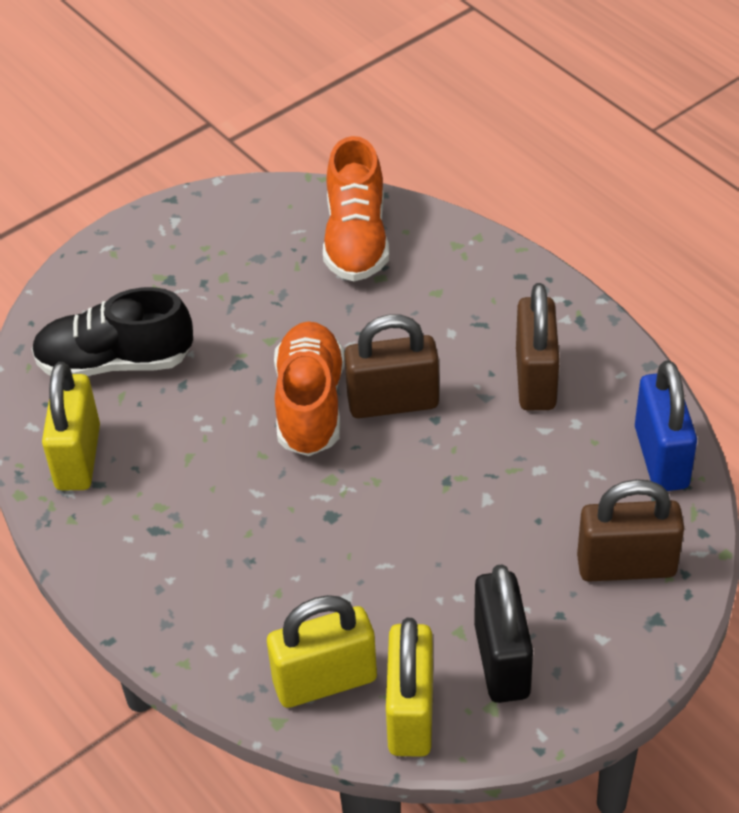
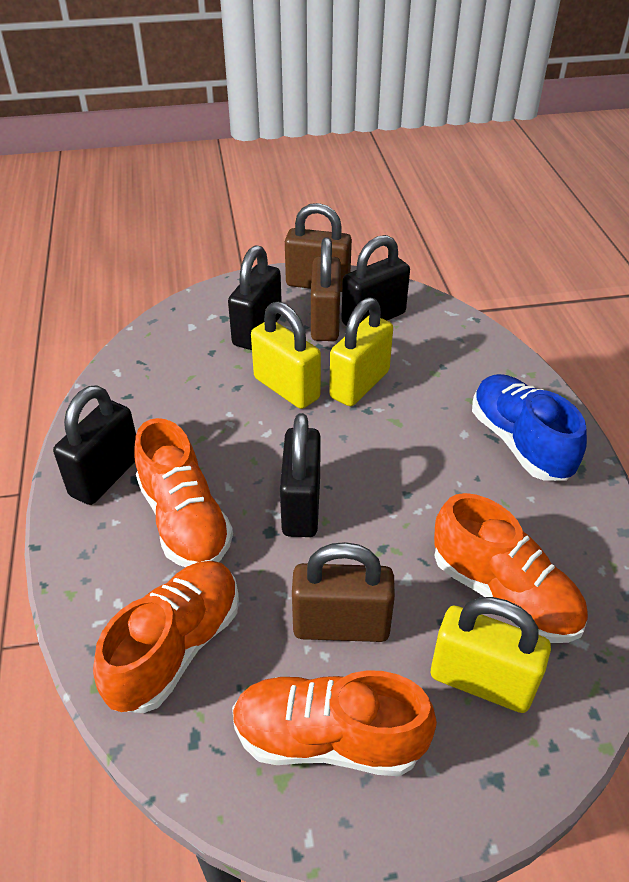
black padlock: 1 -> 4
black shoe: 1 -> 0
blue padlock: 1 -> 0
blue shoe: 0 -> 1
orange shoe: 2 -> 4

